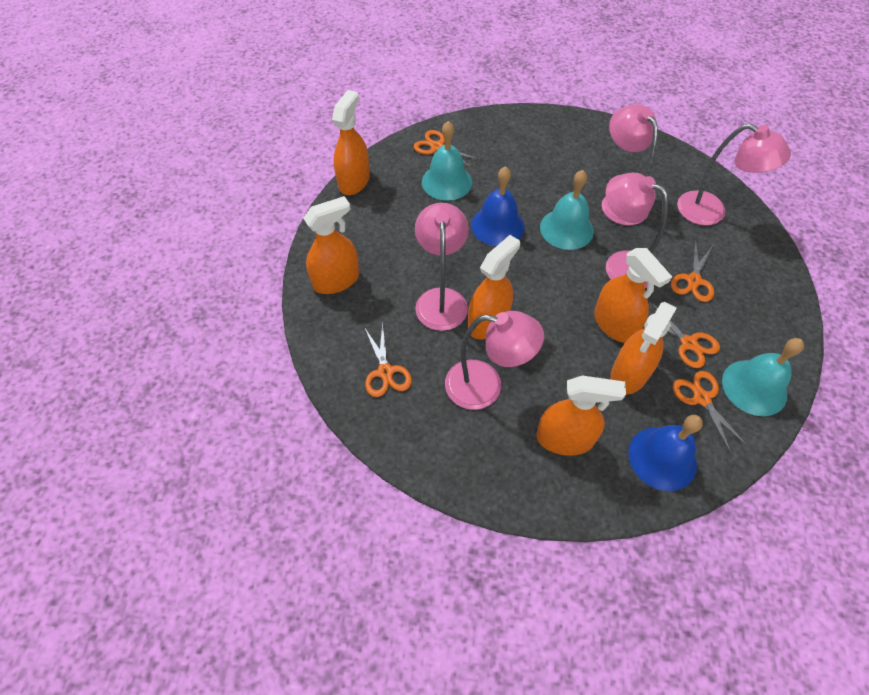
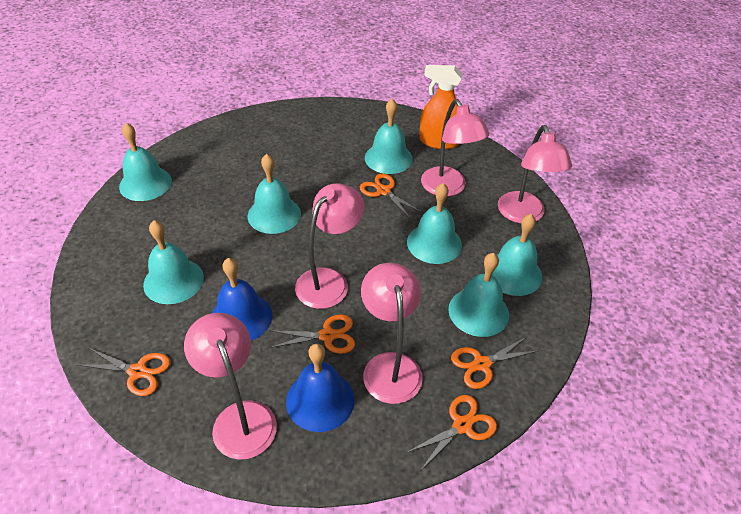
orange spray bottle: 6 -> 1
turquoise bell: 3 -> 7

